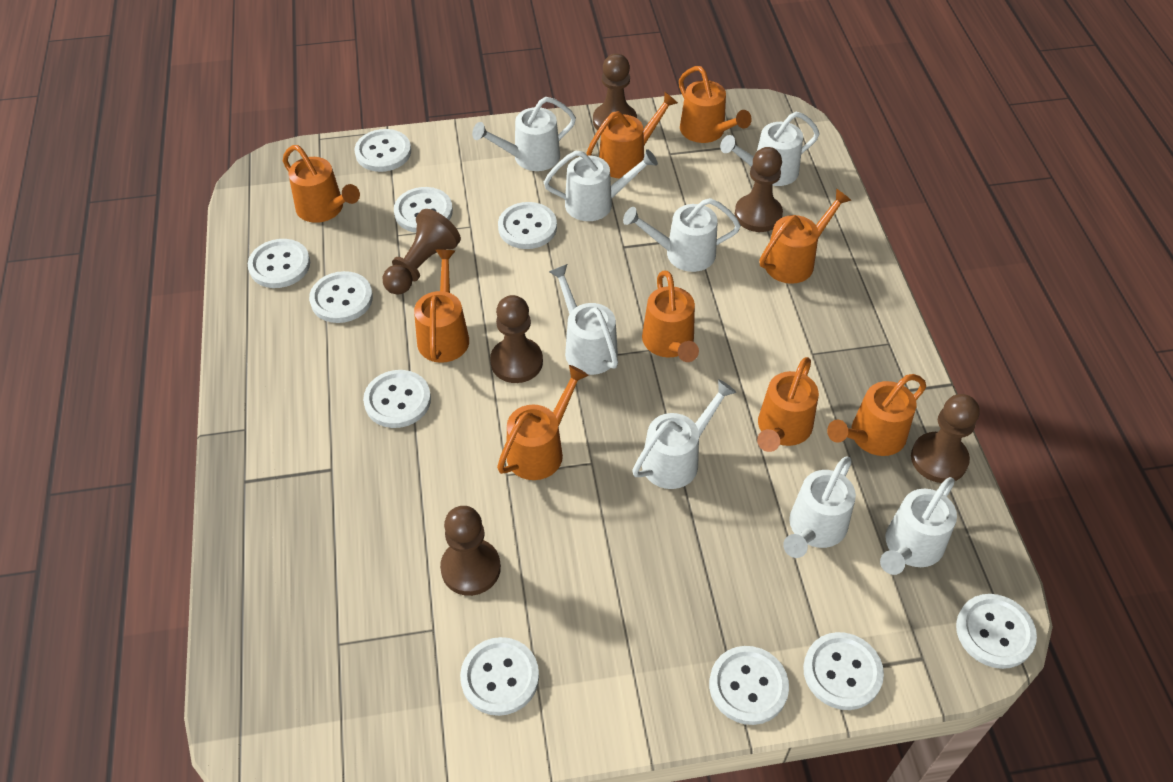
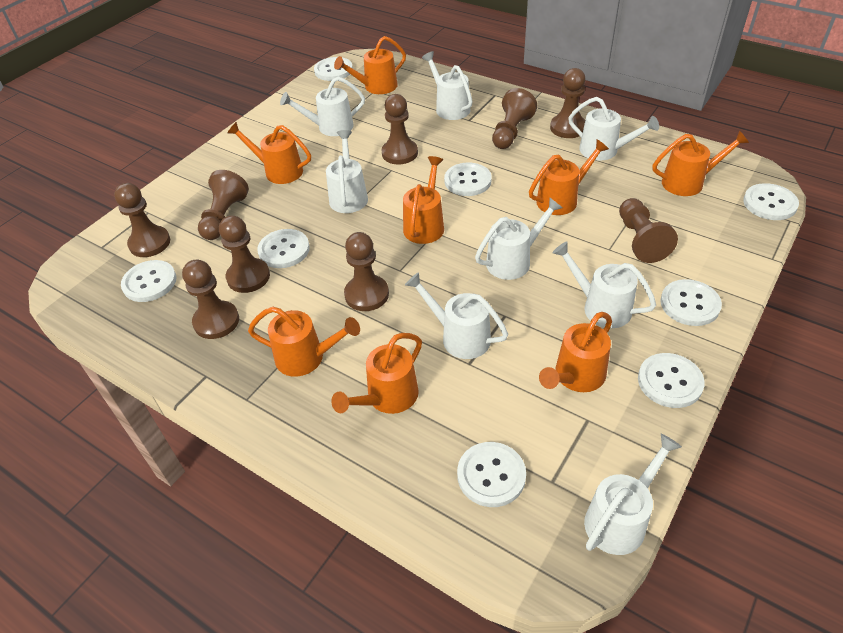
brown pawn: 6 -> 9
orange watering can: 9 -> 8
white button: 10 -> 8

